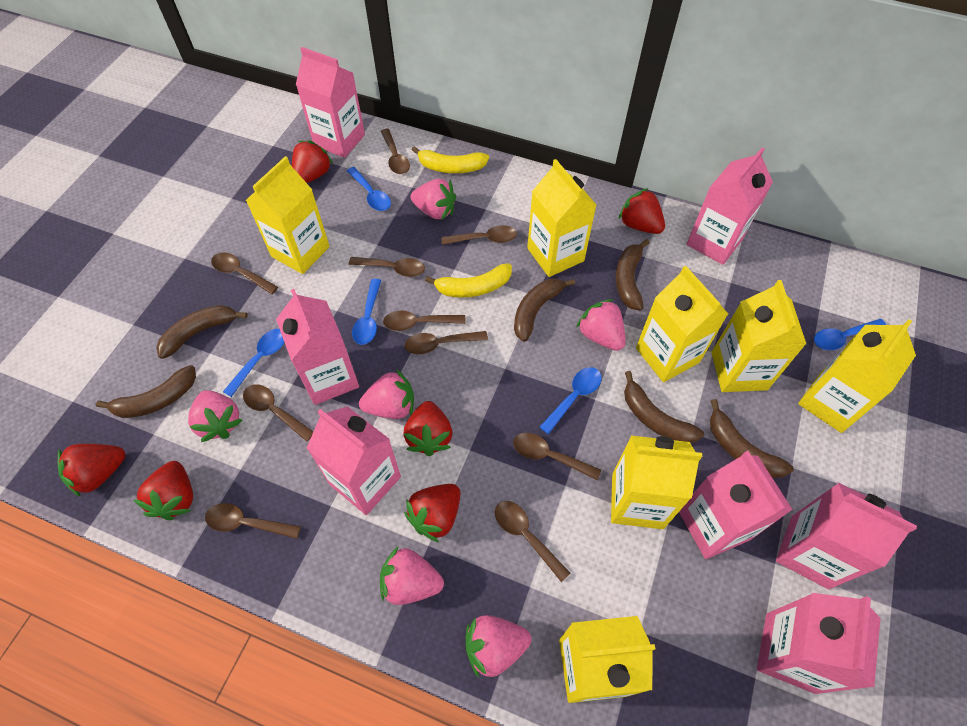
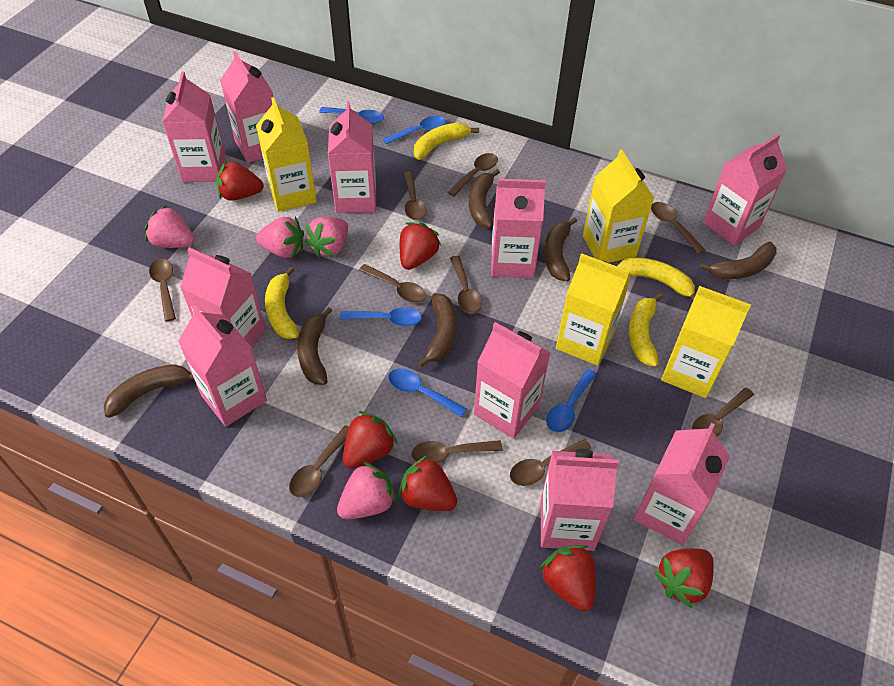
pink carton: 7 -> 10
pink strawberry: 6 -> 4
yellow banana: 2 -> 4
yellow carton: 7 -> 4

